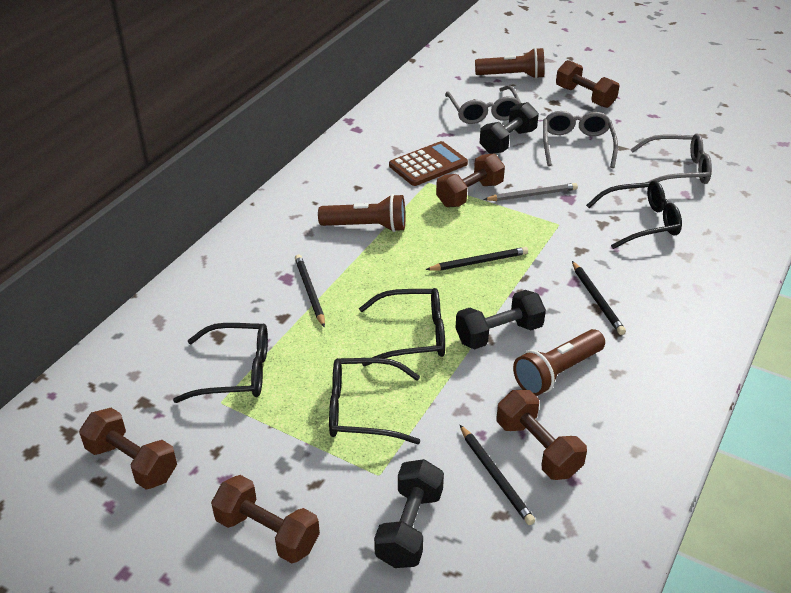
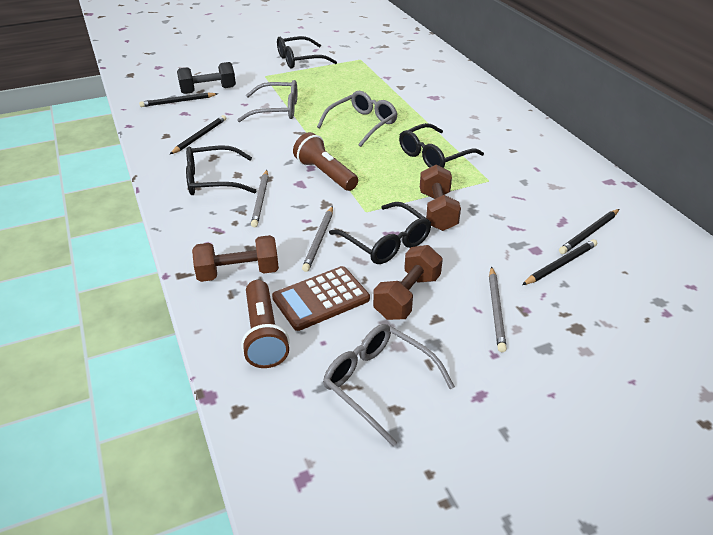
black dumbbell: 3 -> 1
brown dumbbell: 5 -> 3
brown flashlight: 3 -> 2
grey pencil: 1 -> 3

